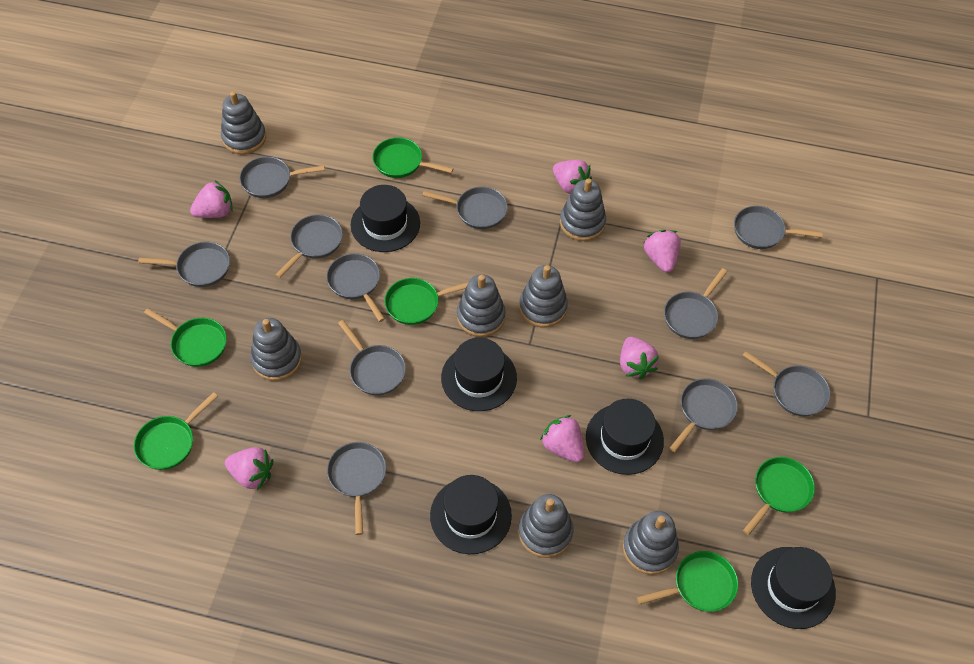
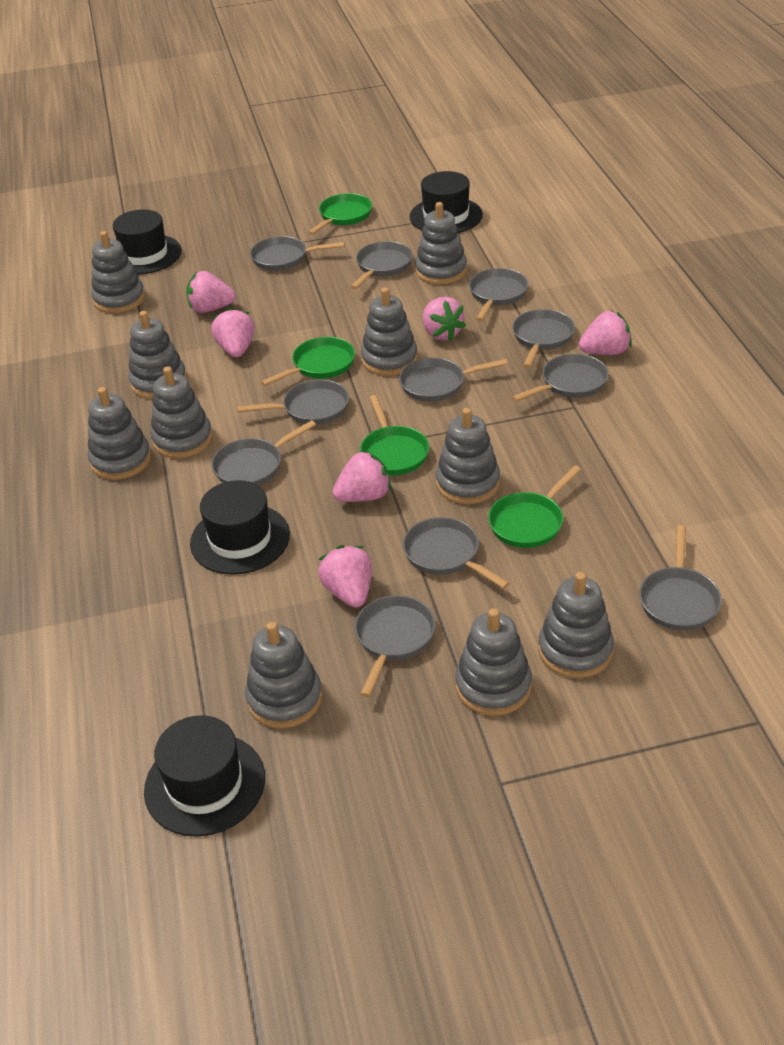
black hat: 5 -> 4
green pan: 6 -> 4
grey stacking toy: 7 -> 10

